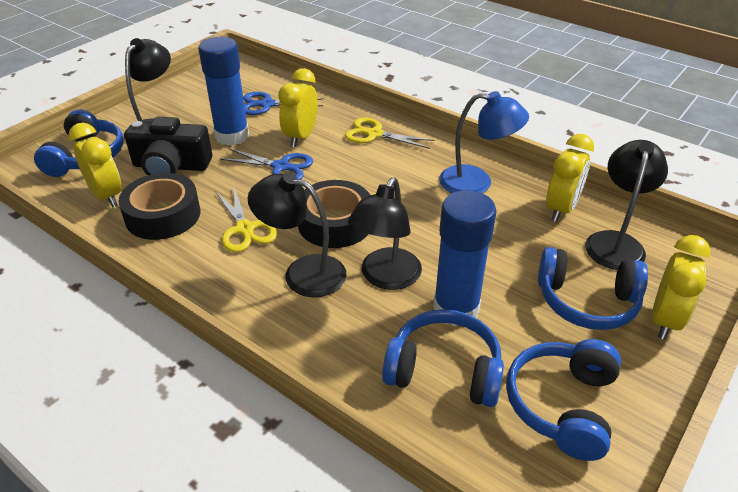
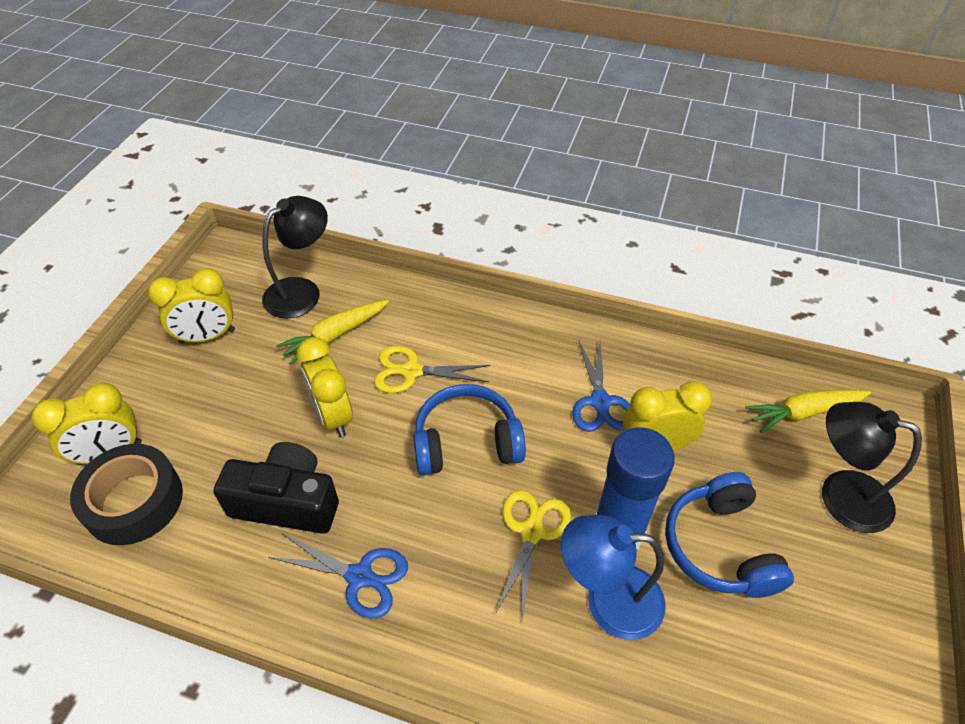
black lamp: 4 -> 2
black tape: 2 -> 1
blue glue stick: 2 -> 1
blue headphones: 4 -> 2
yellow carrot: 0 -> 2

